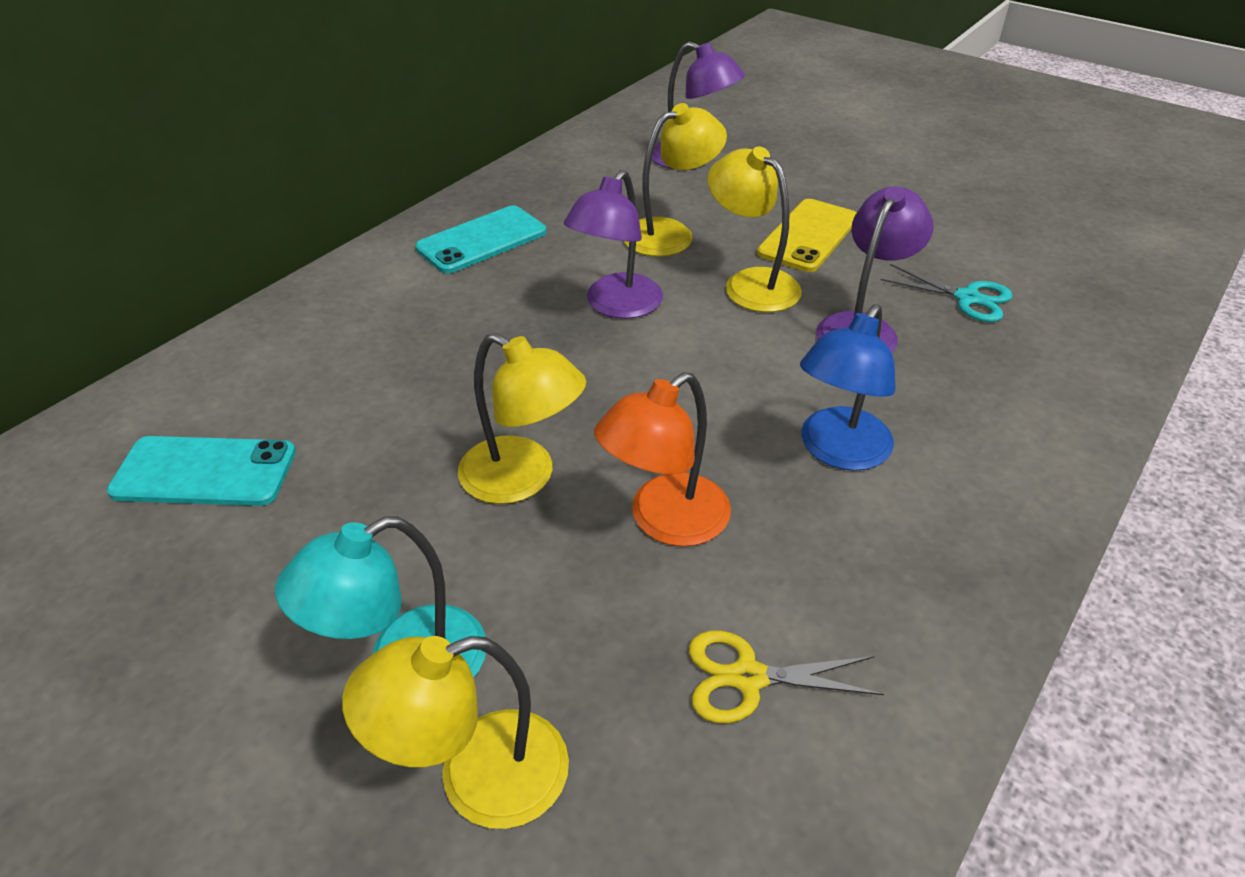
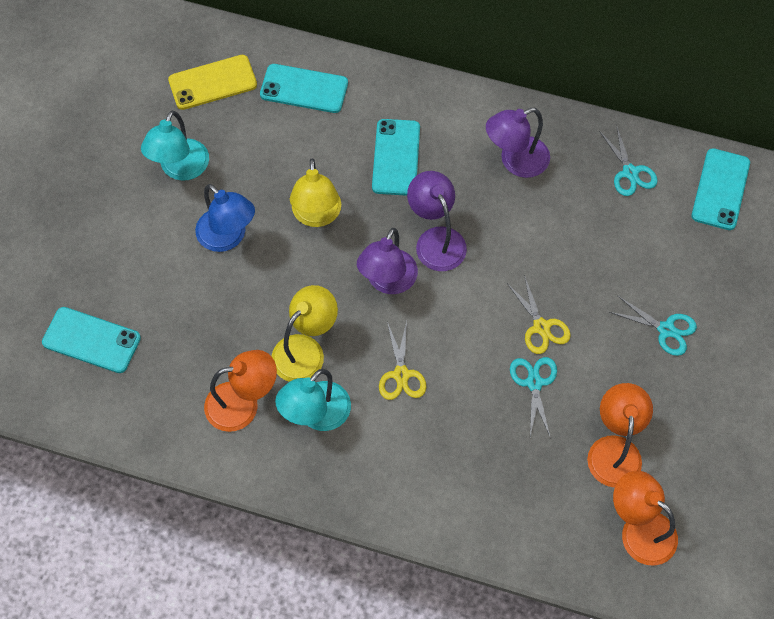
orange lamp: 1 -> 3
turquoise lamp: 1 -> 2
turquoise phone: 2 -> 4
turquoise scissors: 1 -> 3
yellow lamp: 4 -> 2
yellow scissors: 1 -> 2

